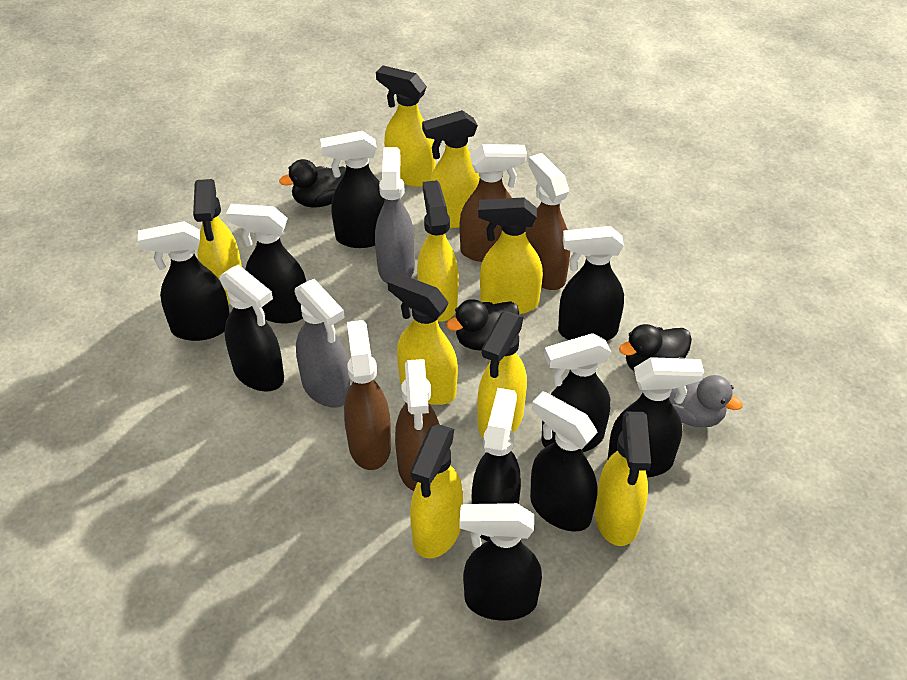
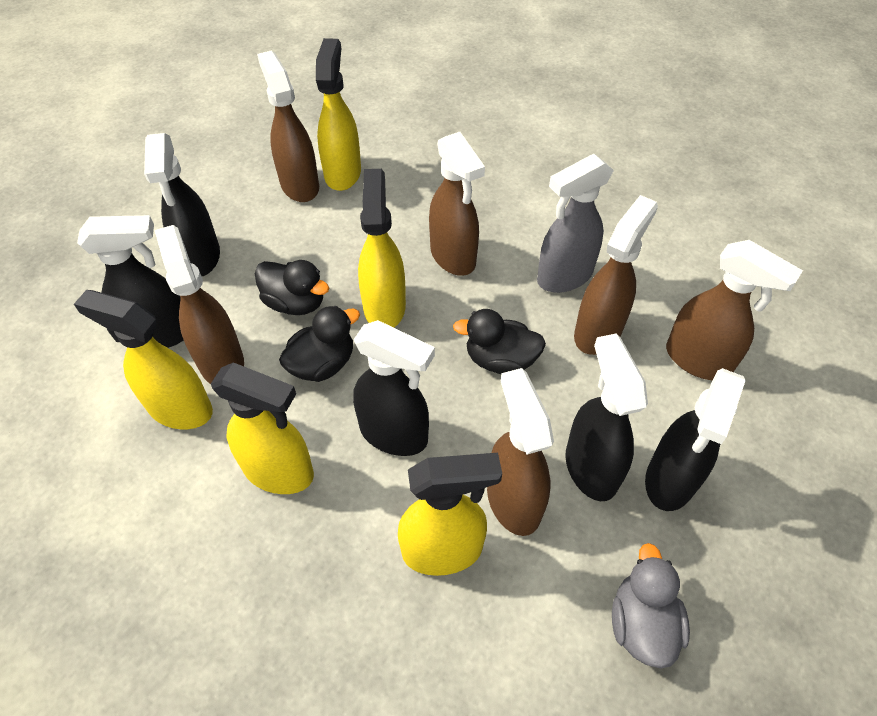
black spray bottle: 10 -> 5
brown spray bottle: 4 -> 6
grey spray bottle: 2 -> 1
yellow spray bottle: 9 -> 5

